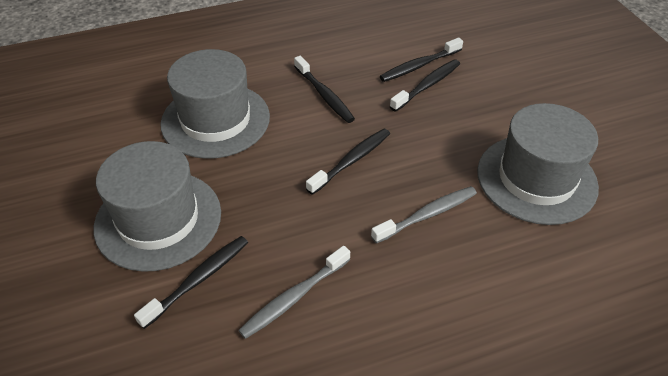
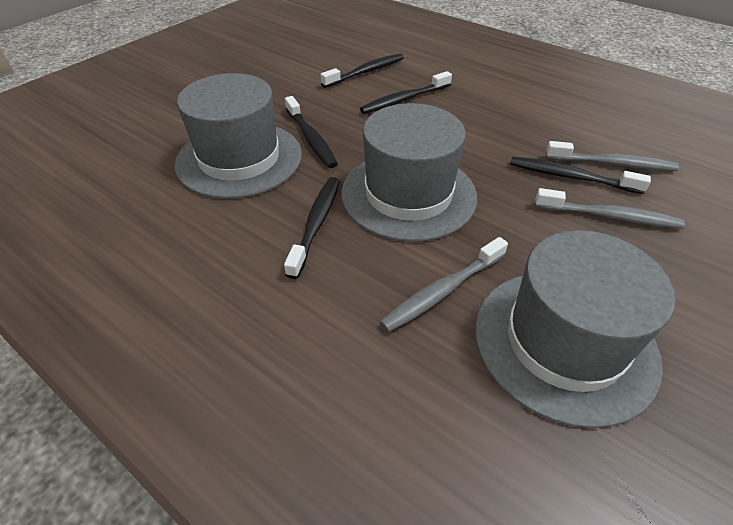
grey toothbrush: 2 -> 3

